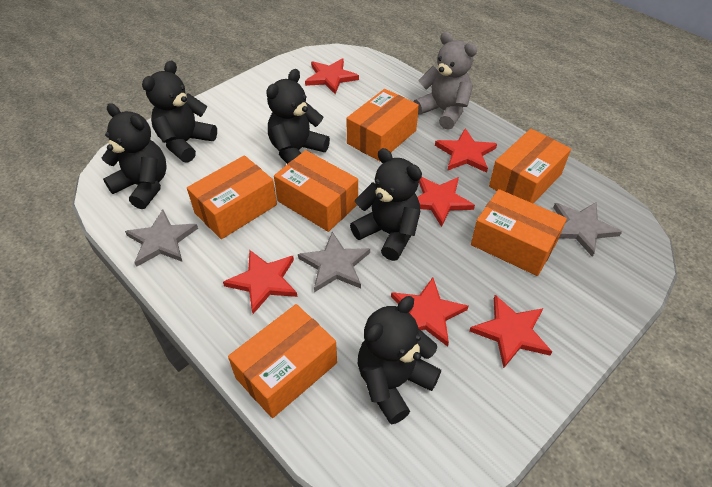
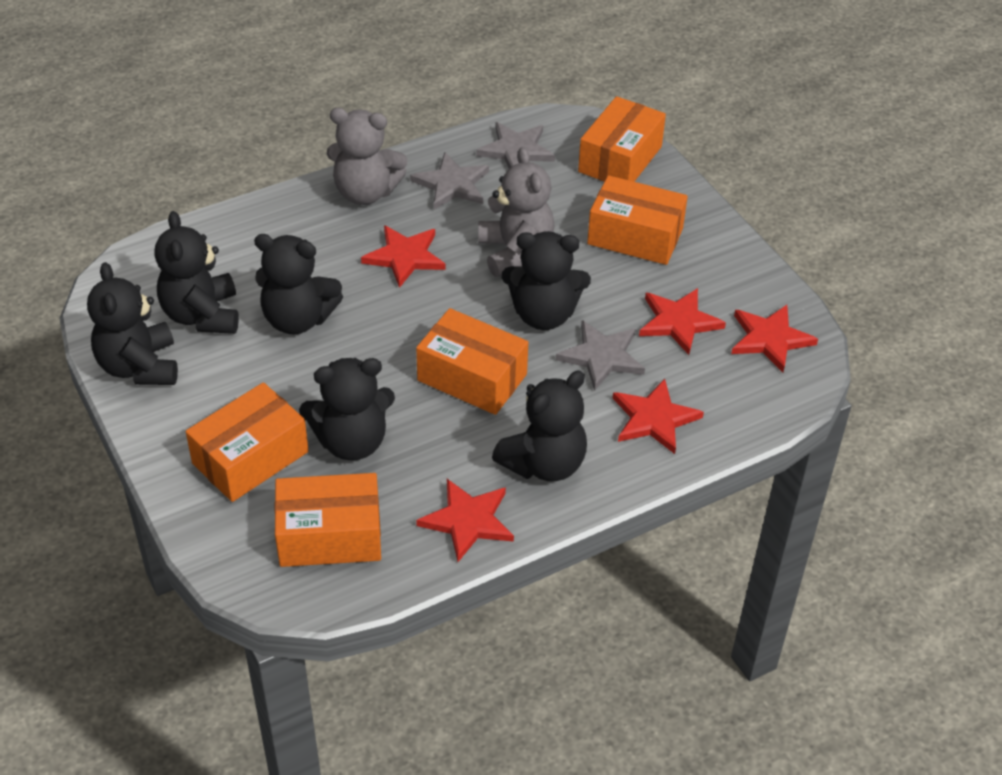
black teddy bear: 5 -> 6
grey teddy bear: 1 -> 2
orange box: 6 -> 5
red star: 6 -> 5

